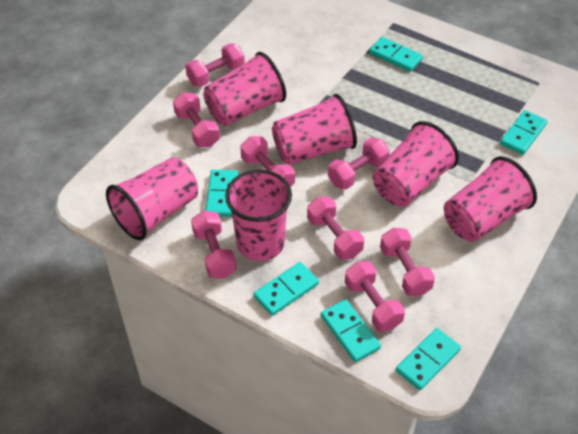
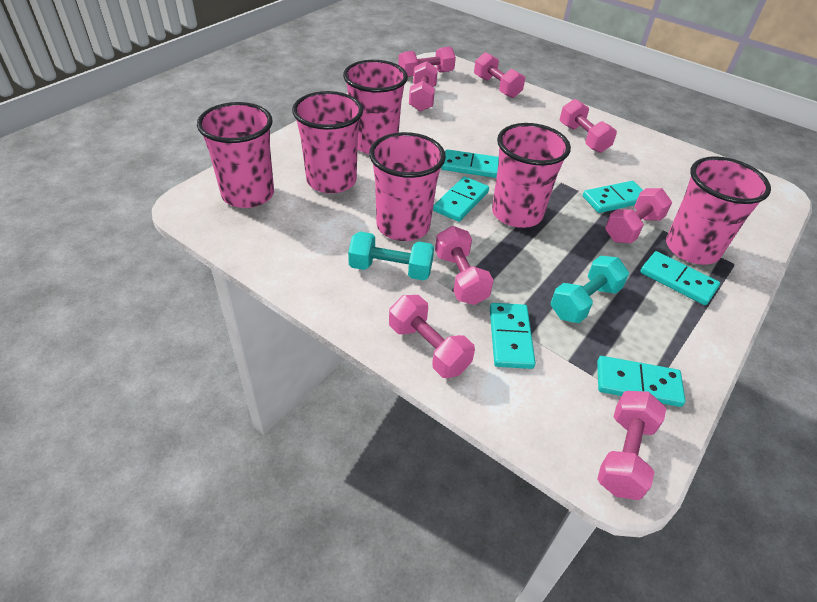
turquoise dumbbell: 0 -> 2

